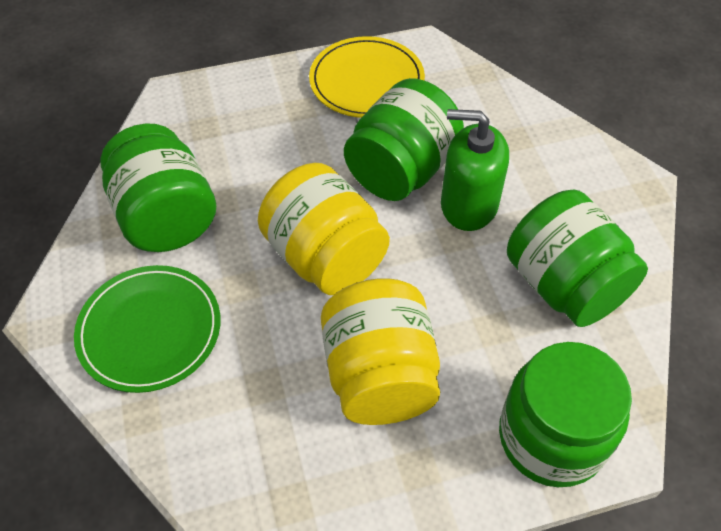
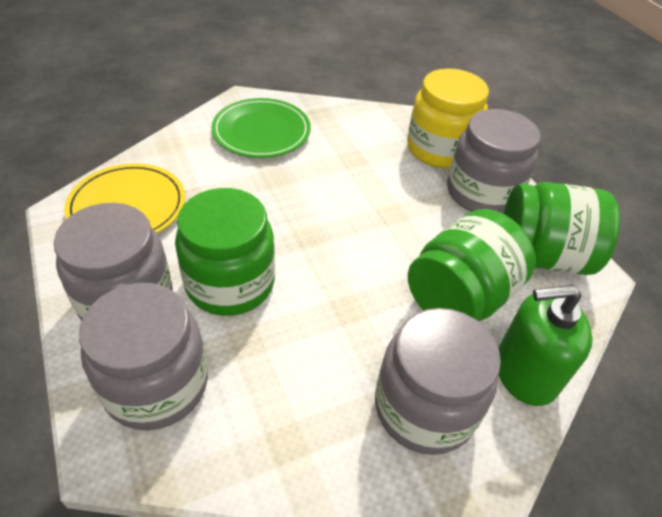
green jar: 4 -> 3
grey jar: 0 -> 4
yellow jar: 2 -> 1

